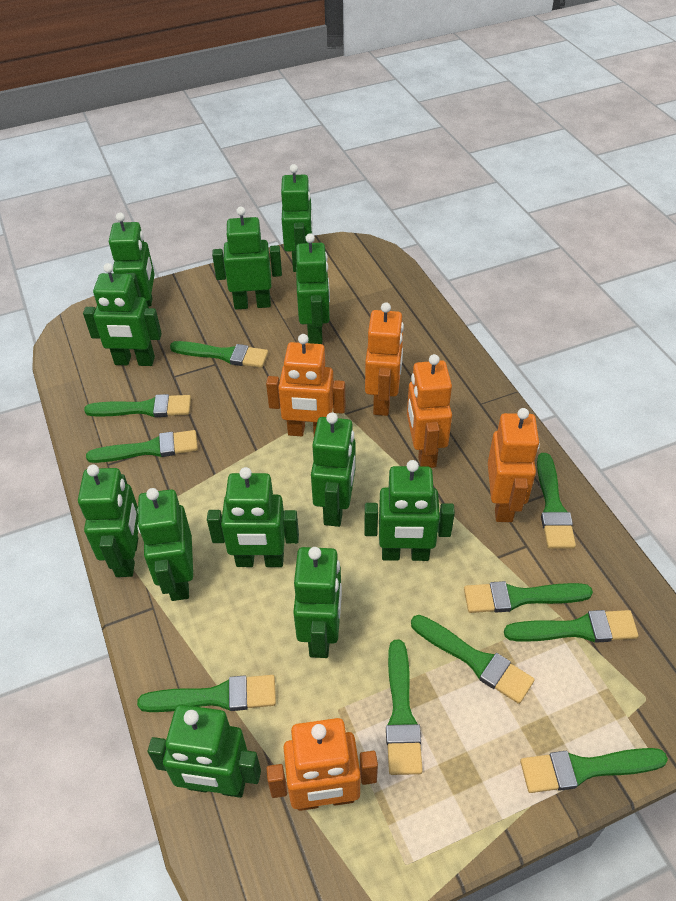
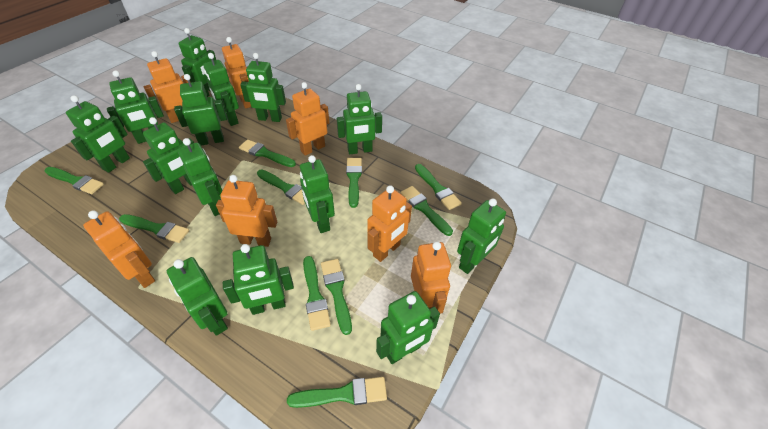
green robot: 12 -> 14
orange robot: 5 -> 7

